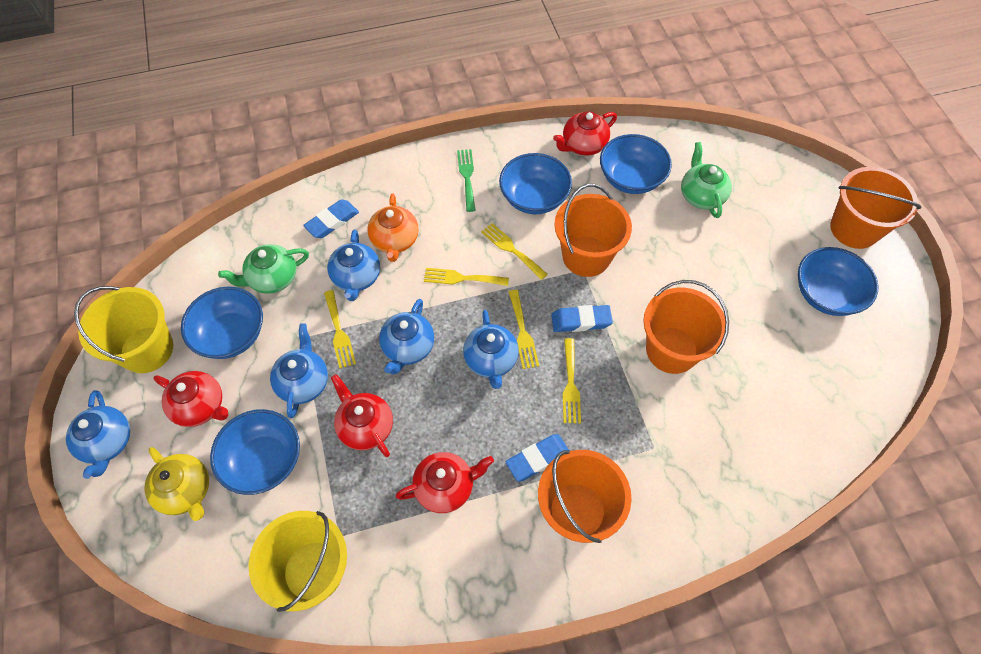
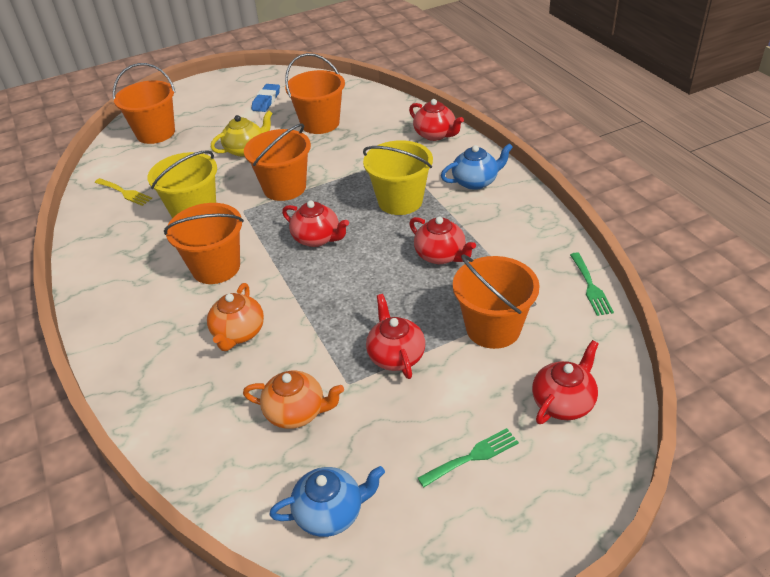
blue bowl: 5 -> 0
blue eraser: 3 -> 1
blue teapot: 5 -> 2
green fork: 1 -> 2
green teapot: 2 -> 0
orange bucket: 4 -> 5
orange teapot: 1 -> 2
red teapot: 4 -> 5
yellow fork: 5 -> 1

